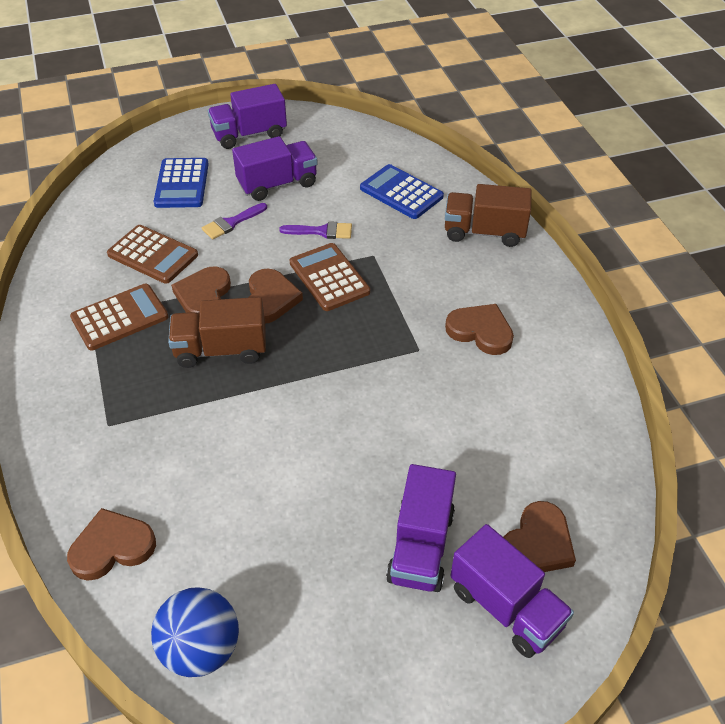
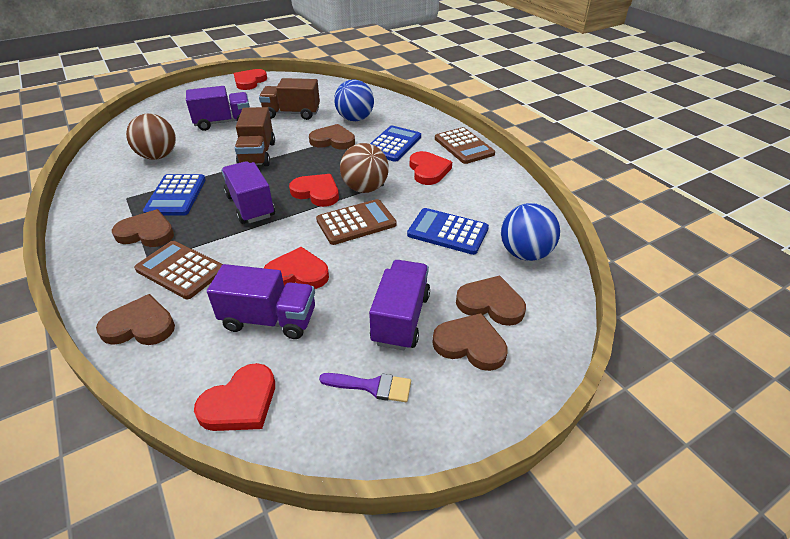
blue ball: 1 -> 2
blue calculator: 2 -> 3
brown ball: 0 -> 2
purple brush: 2 -> 1
red heart: 0 -> 5

